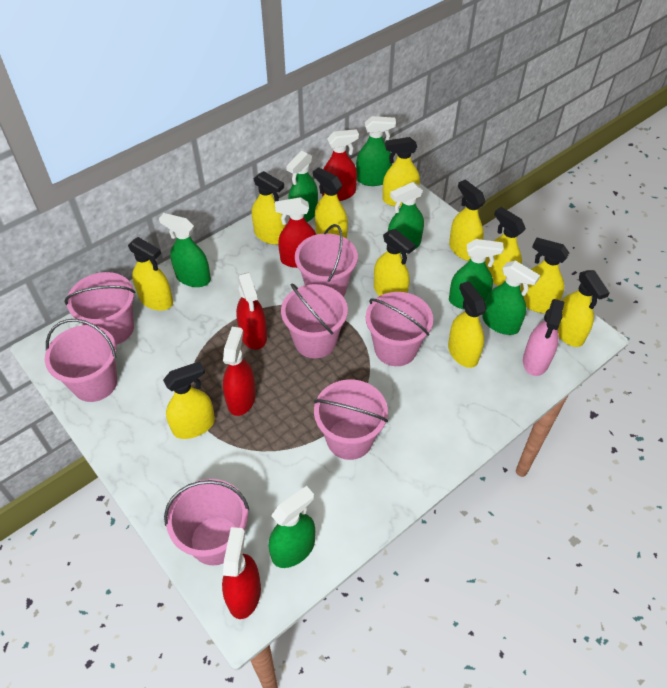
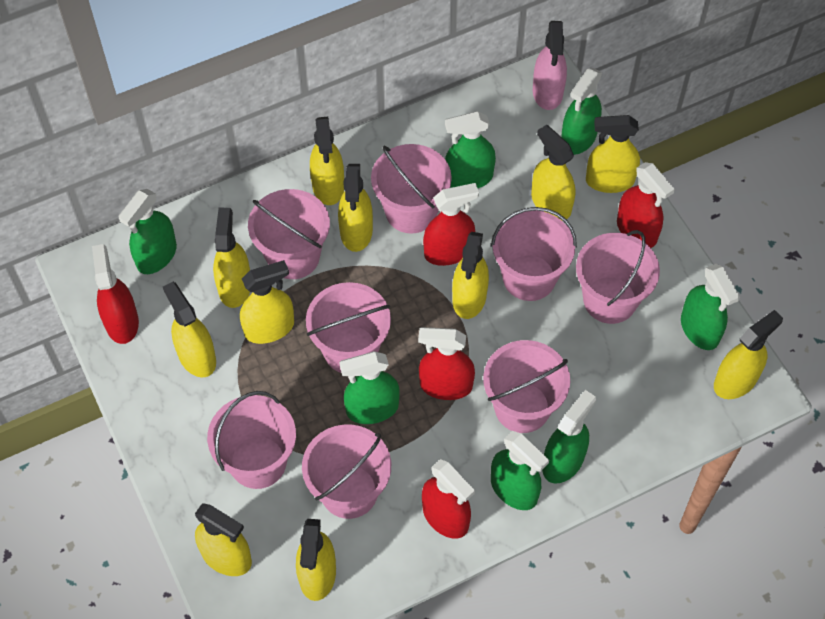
pink bucket: 7 -> 8

